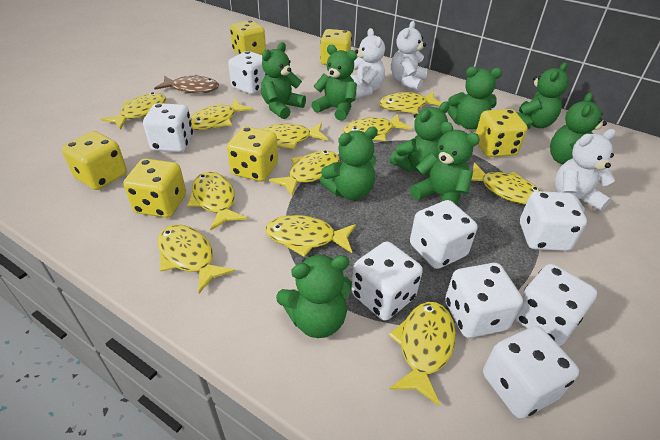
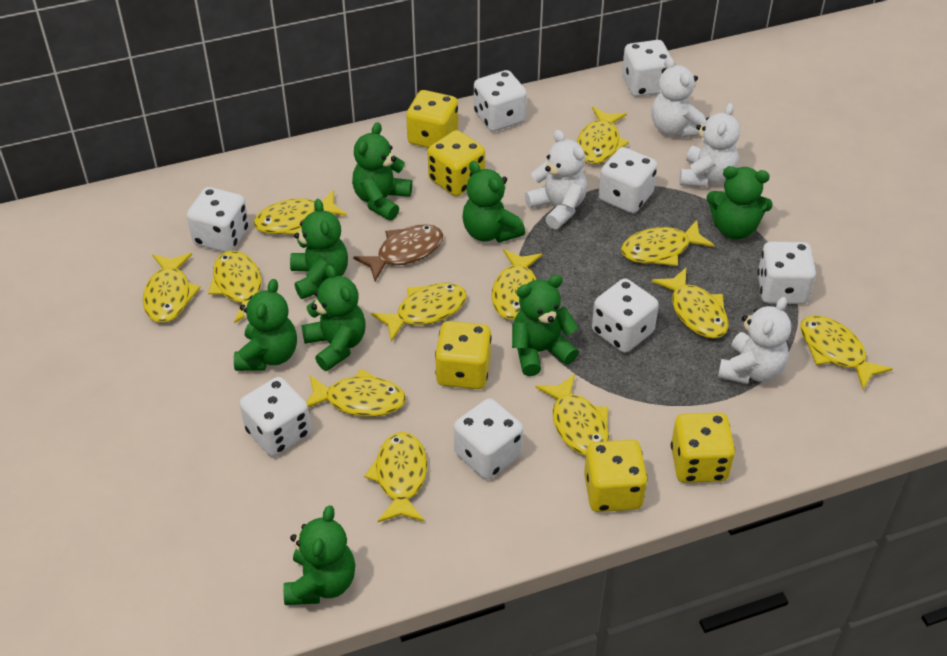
green teddy bear: 9 -> 8
white teddy bear: 3 -> 4
yellow dice: 6 -> 5
yellow fish: 11 -> 12

